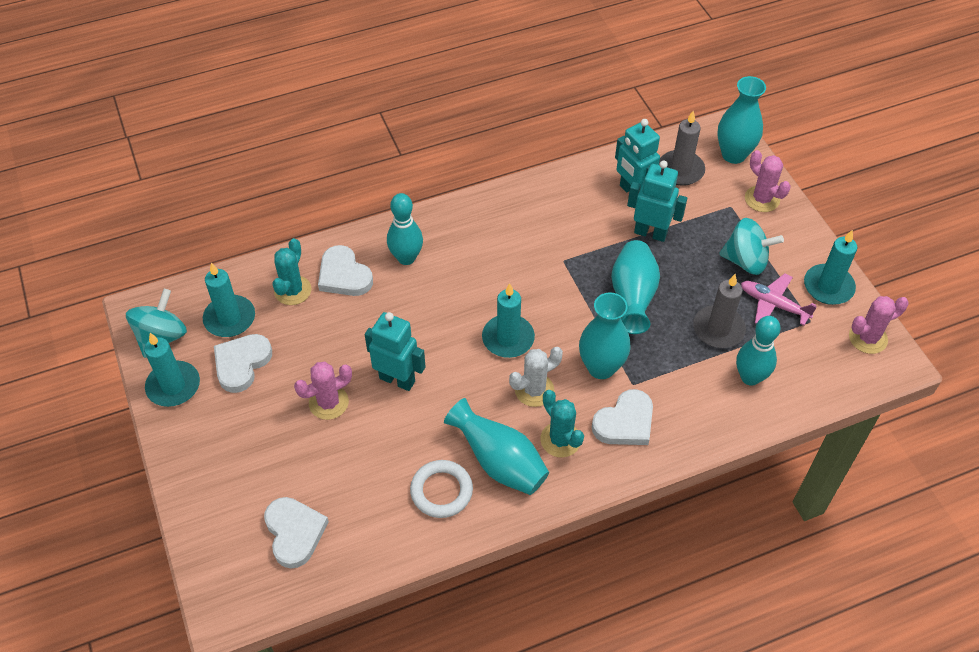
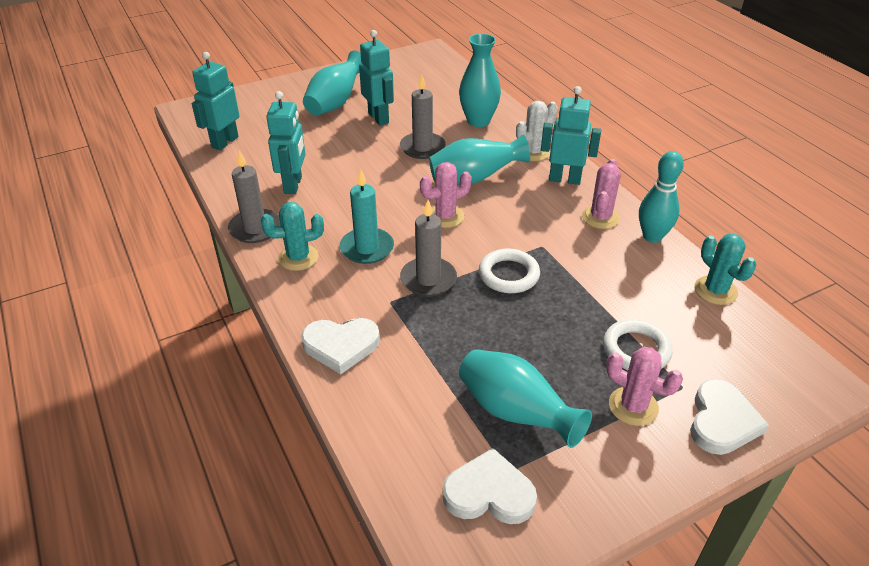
grey candle: 2 -> 3
pink plane: 1 -> 0
turquoise bowling pin: 2 -> 1
turquoise candle: 4 -> 1
turquoise robot: 3 -> 4
turquoise spinning top: 2 -> 0
white heart: 4 -> 3
white ring: 1 -> 2

